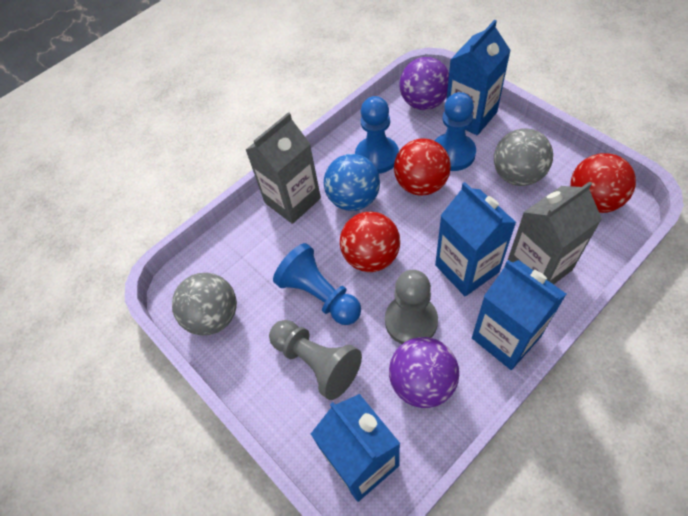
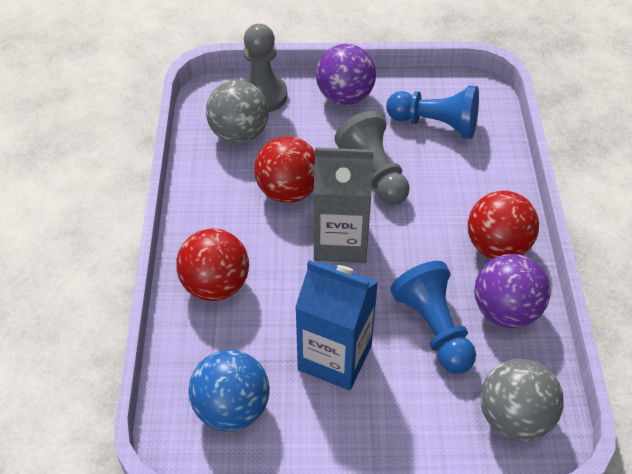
blue carton: 4 -> 1
blue pawn: 3 -> 2
grey carton: 2 -> 1

